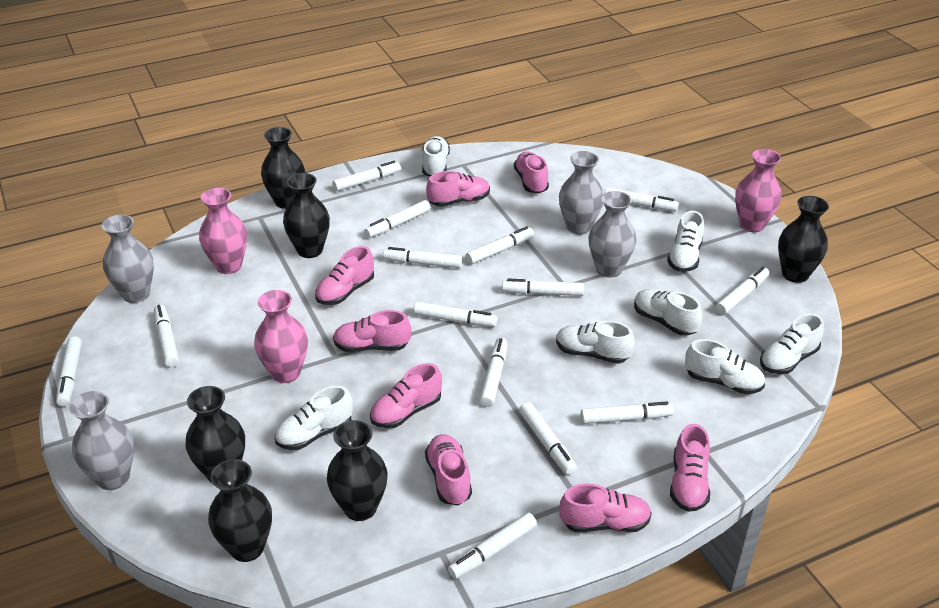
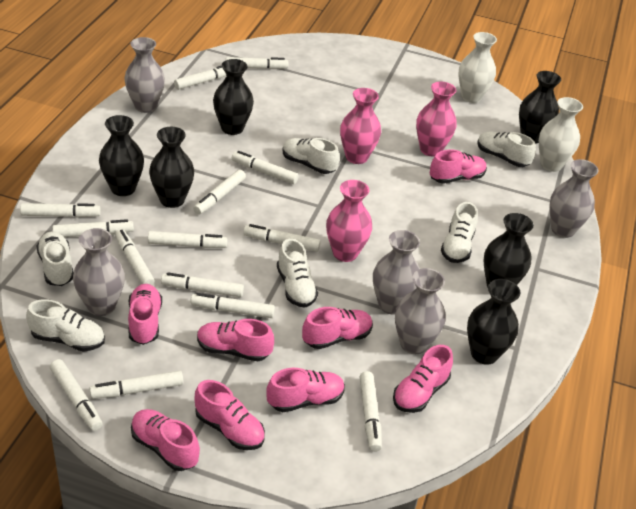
grey vase: 4 -> 5
white shoe: 7 -> 6
white vase: 0 -> 2

